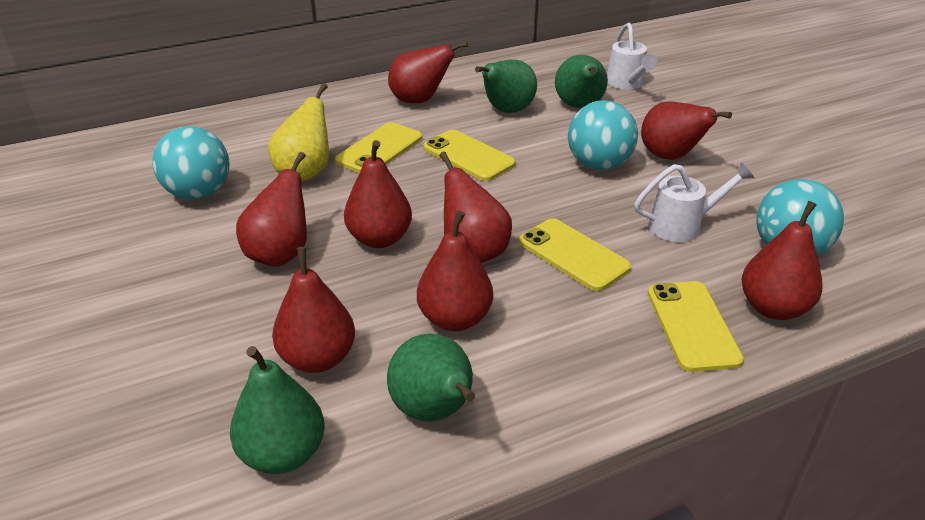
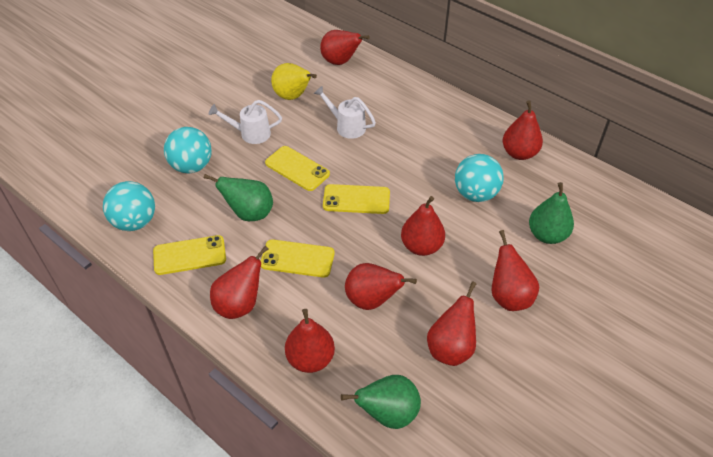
green pear: 4 -> 3

